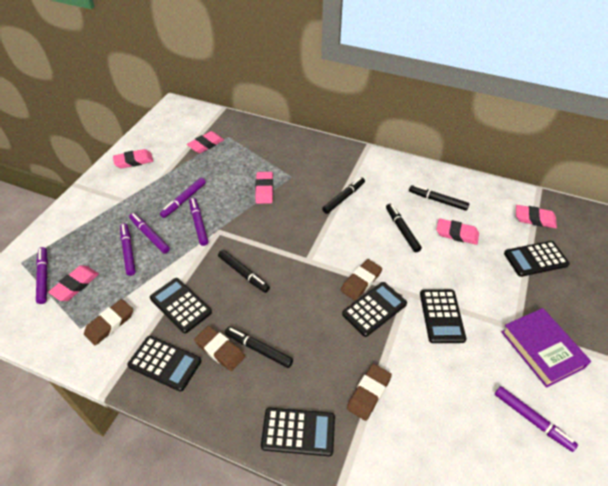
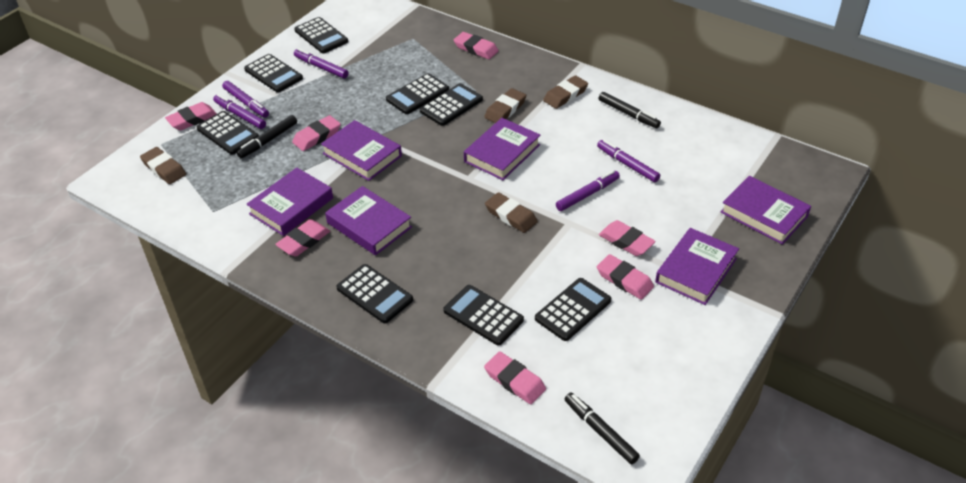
black calculator: 6 -> 8
black marker: 5 -> 3
pink eraser: 6 -> 7
purple book: 1 -> 6
purple marker: 6 -> 5

